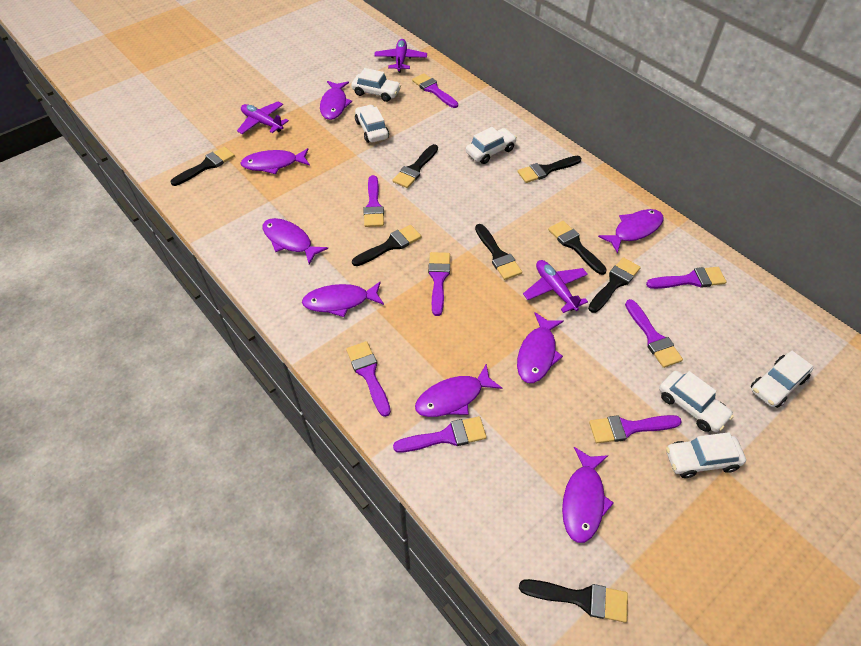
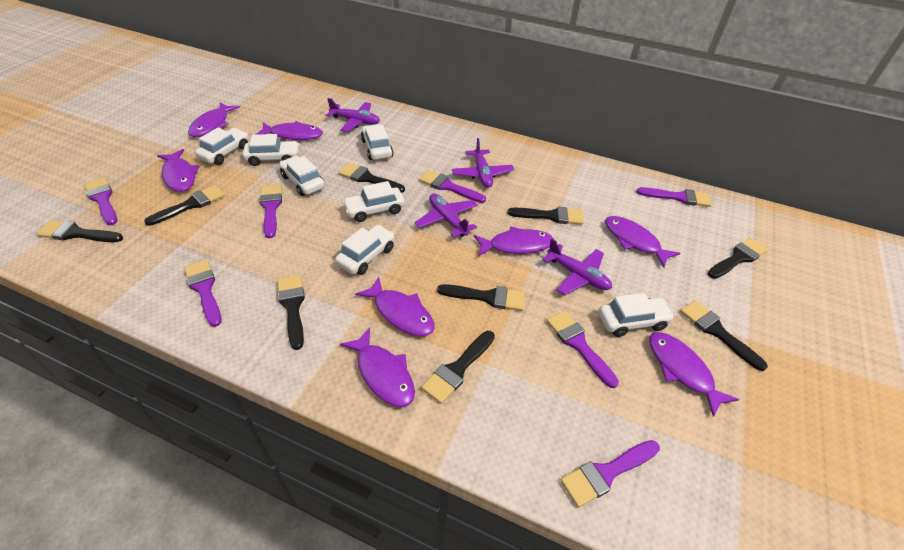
black brush: 8 -> 9
purple brush: 8 -> 7
purple plane: 3 -> 4
white car: 6 -> 7

